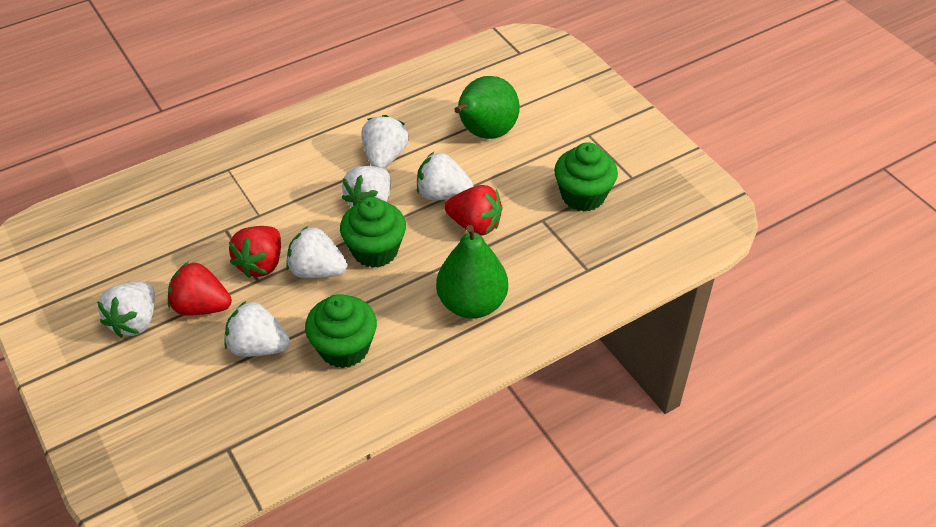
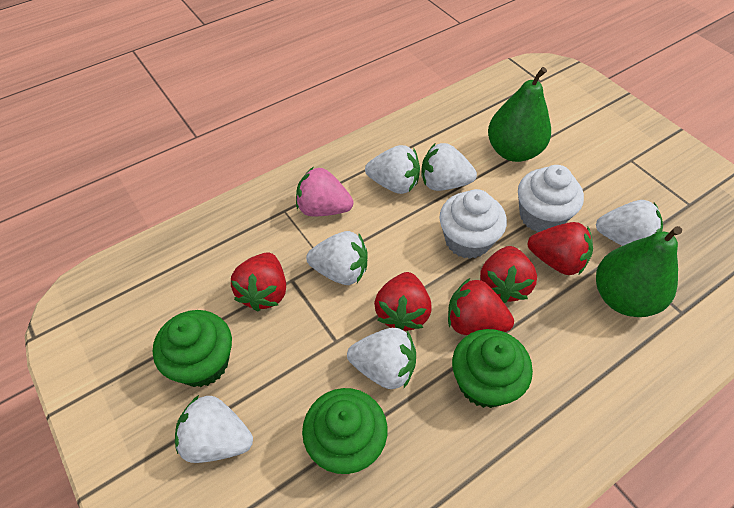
pink strawberry: 0 -> 1
red strawberry: 3 -> 5
white cupcake: 0 -> 2

